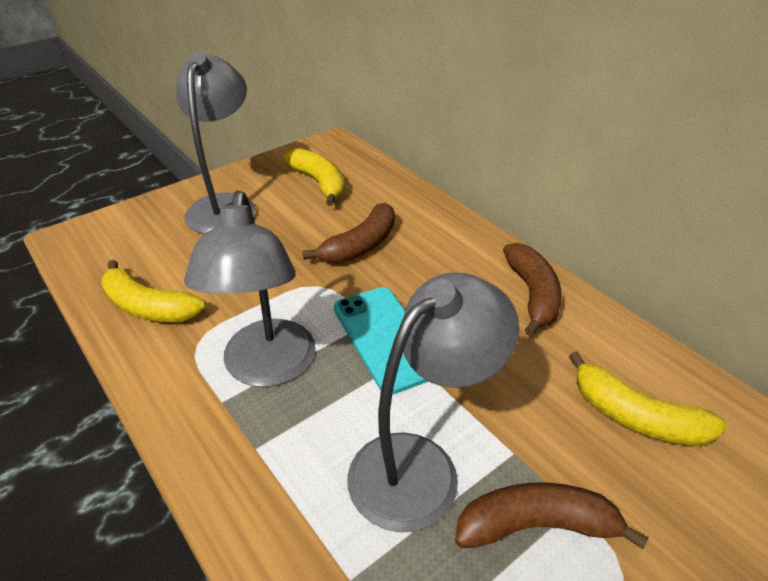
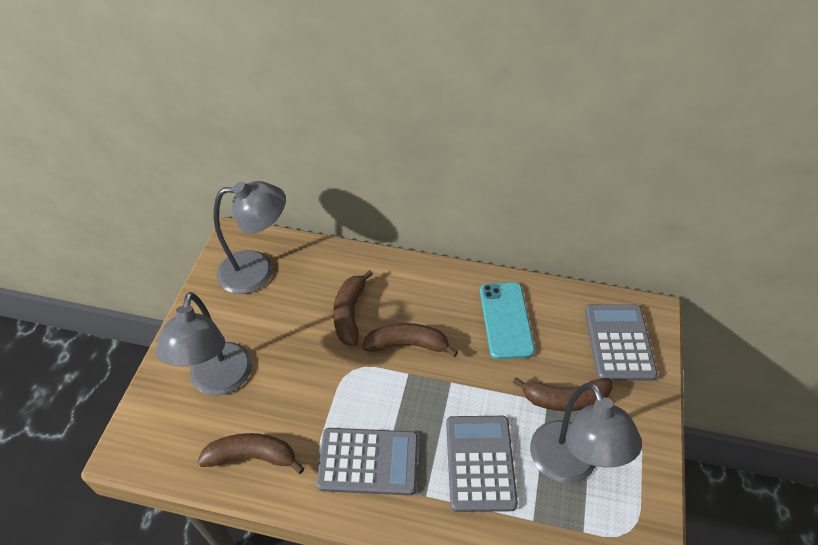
brown banana: 3 -> 4
grey calculator: 0 -> 3
yellow banana: 3 -> 0

